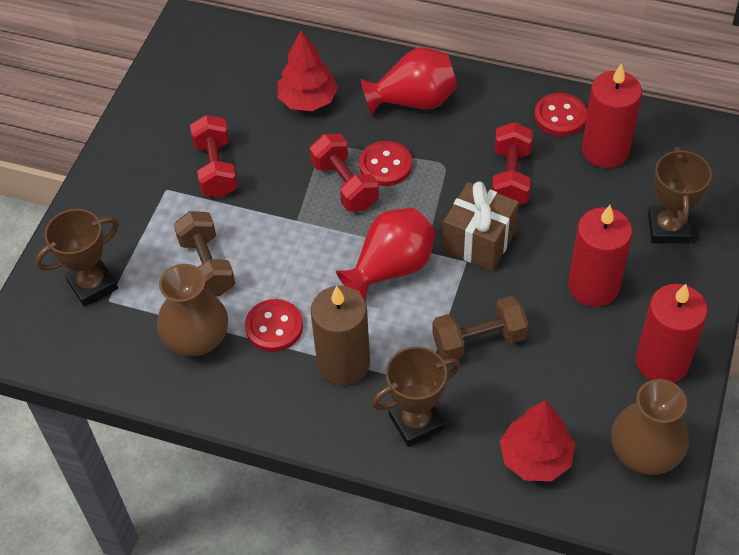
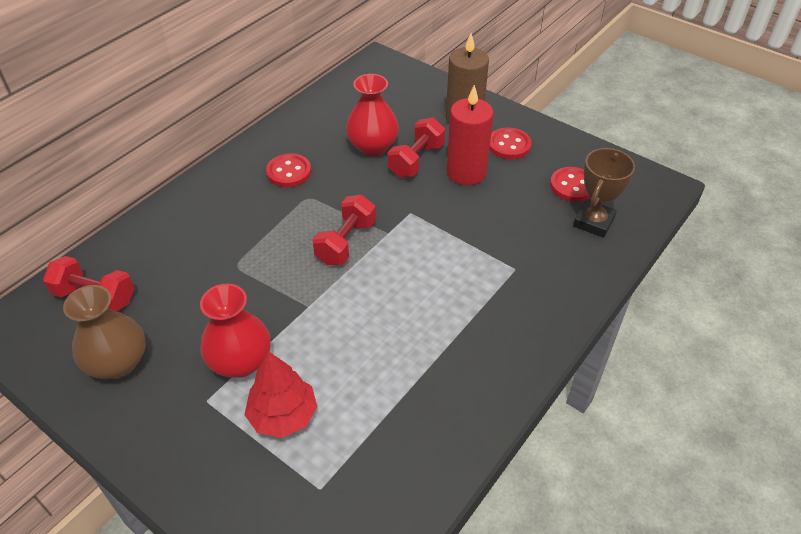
brown dumbbell: 2 -> 0
brown gift: 1 -> 0
brown trophy: 3 -> 1
brown vase: 2 -> 1
red candle: 3 -> 1
red tree: 2 -> 1

